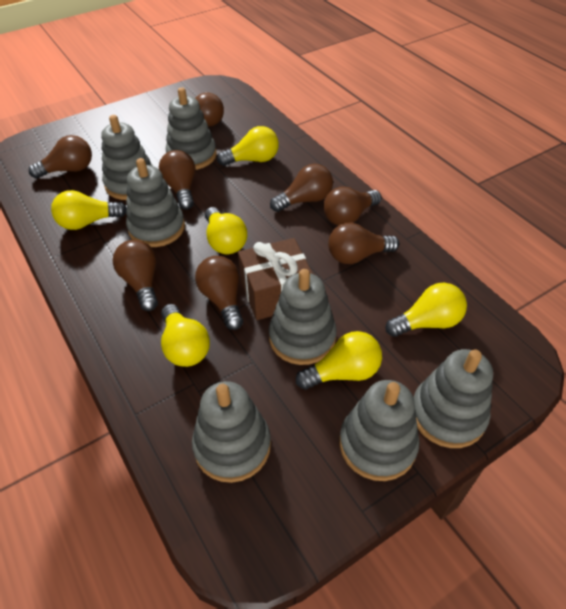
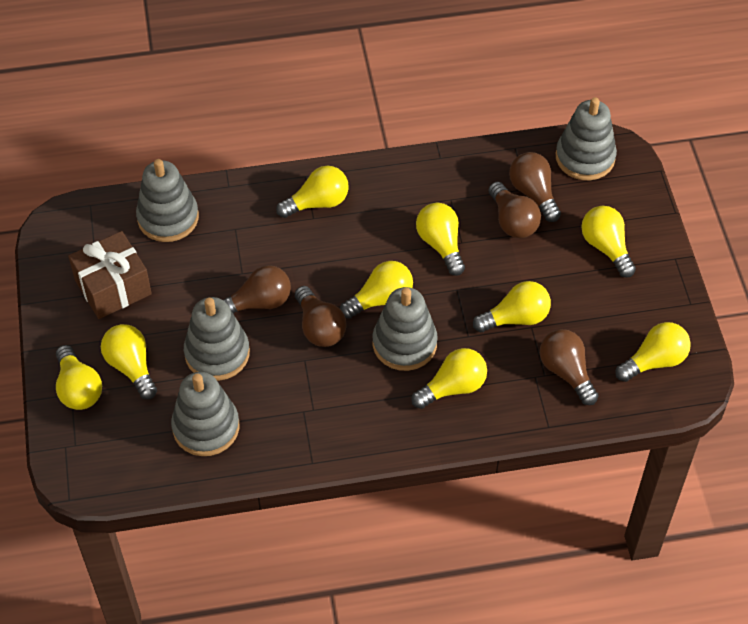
brown light bulb: 8 -> 5
grey stacking toy: 7 -> 5
yellow light bulb: 6 -> 9

